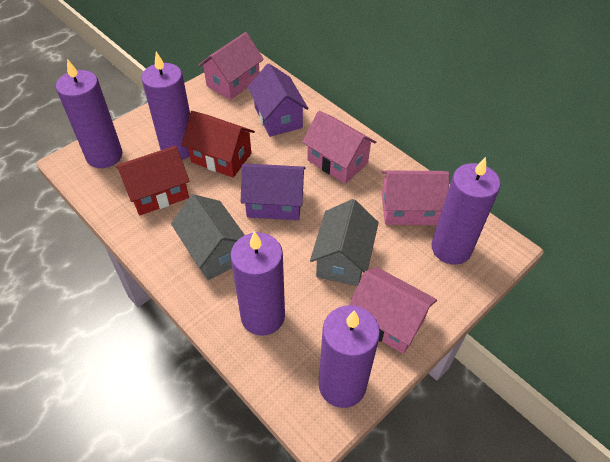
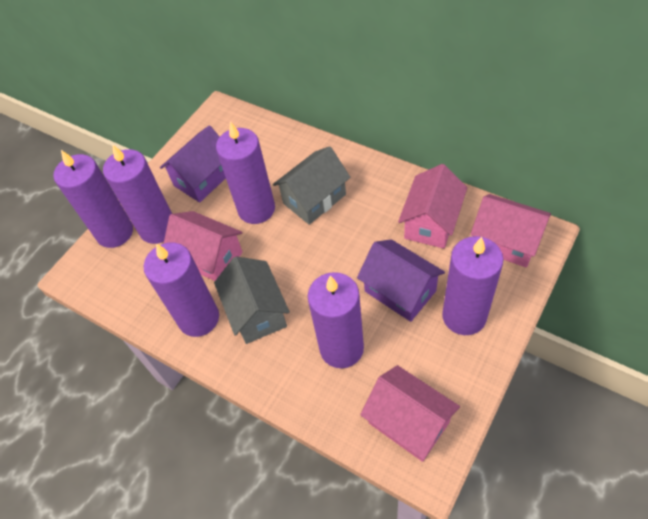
purple candle: 5 -> 6
red house: 2 -> 0

